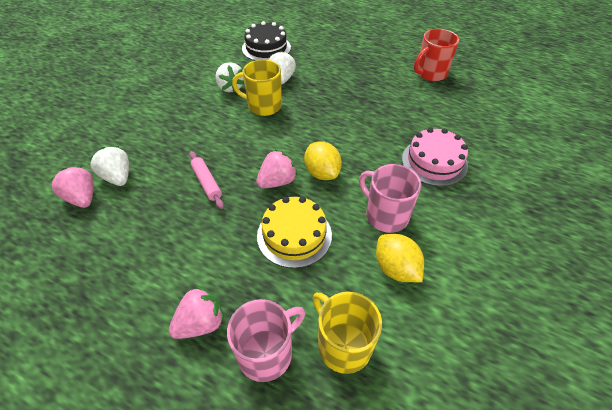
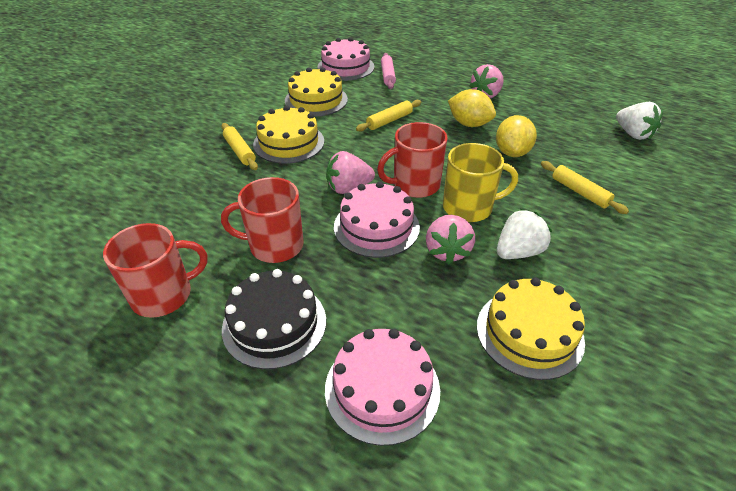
pink cake: 1 -> 3
pink mug: 2 -> 0
red mug: 1 -> 3
white strawberry: 3 -> 2
yellow cake: 1 -> 3
yellow mug: 2 -> 1
yellow rolling pin: 0 -> 3

